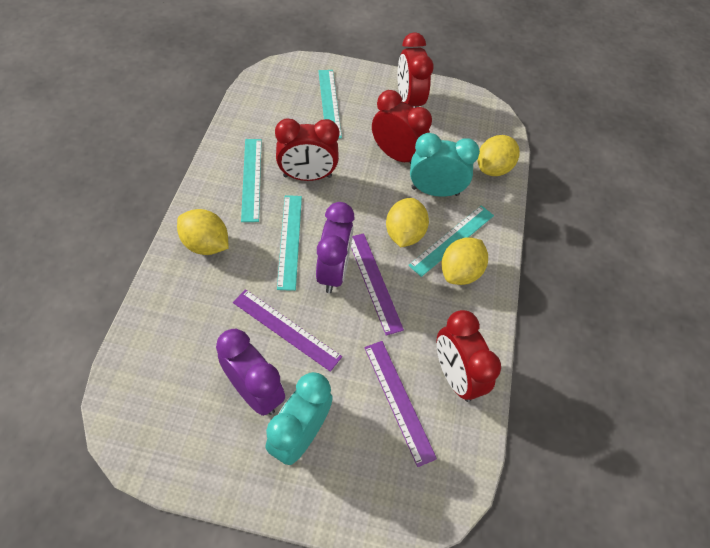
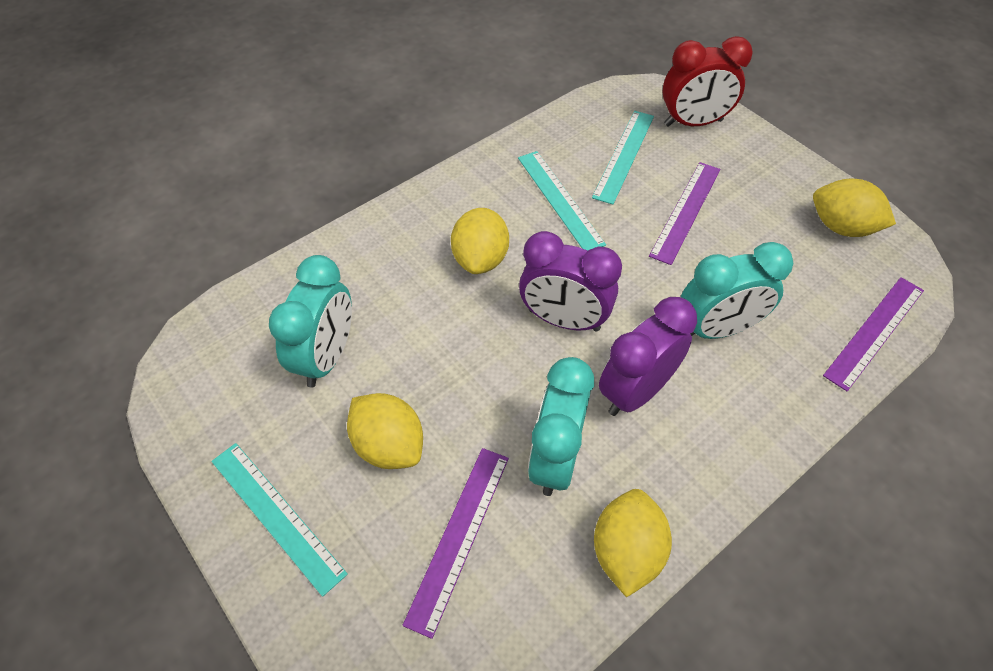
red clock: 4 -> 1
turquoise clock: 2 -> 3
turquoise ruler: 4 -> 3

